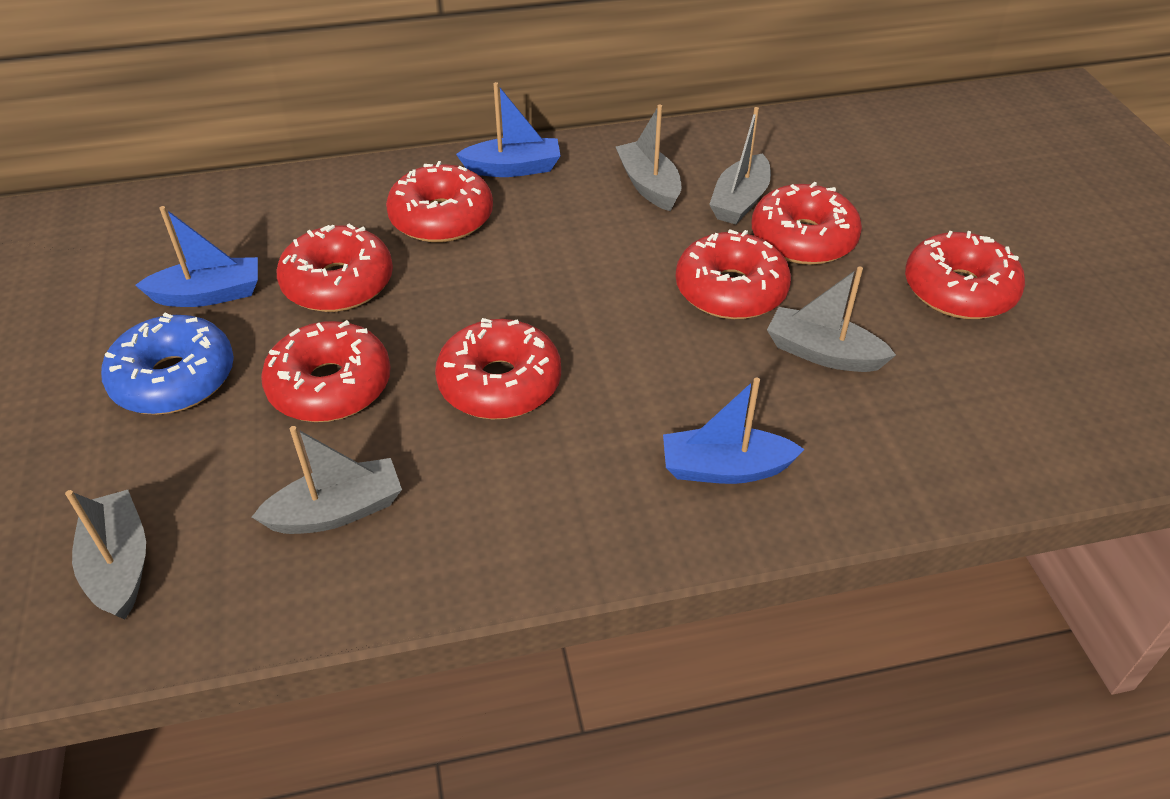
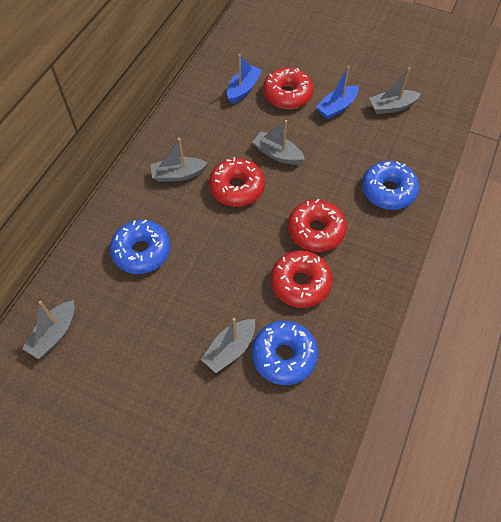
blue boat: 3 -> 2
blue donut: 1 -> 3
red donut: 7 -> 4

